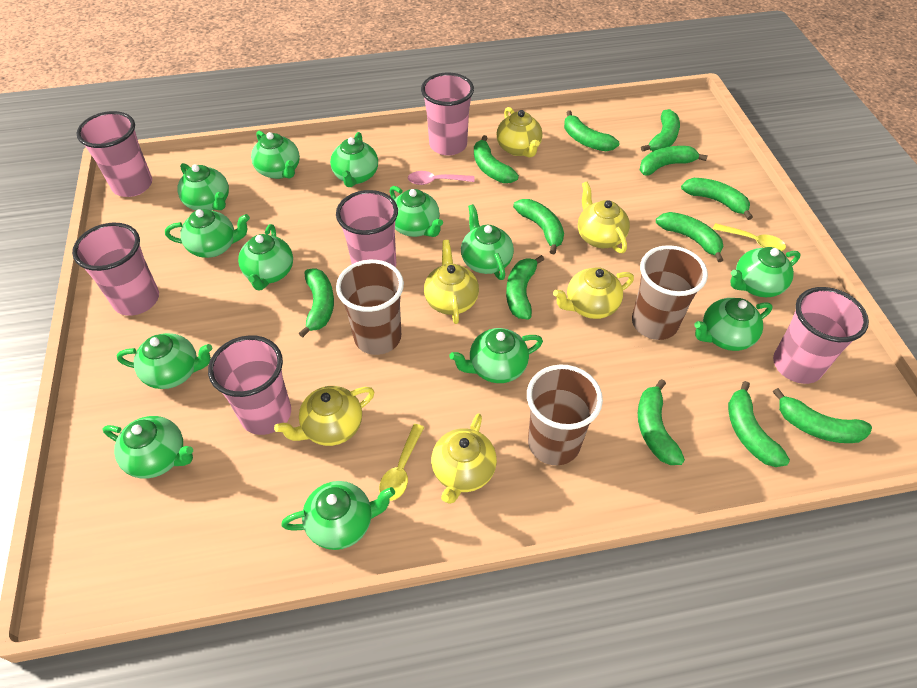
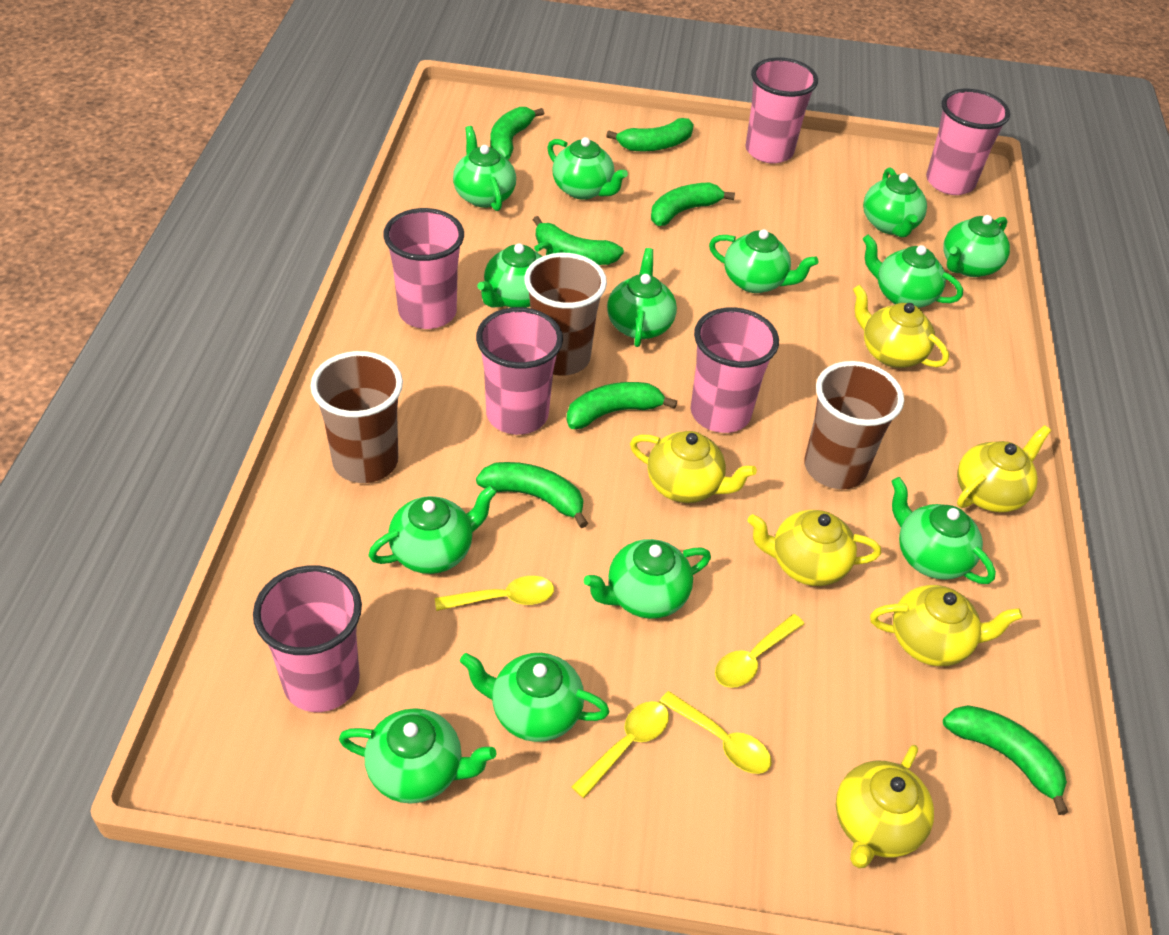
green banana: 12 -> 7
pink spoon: 1 -> 0
yellow spoon: 2 -> 4

